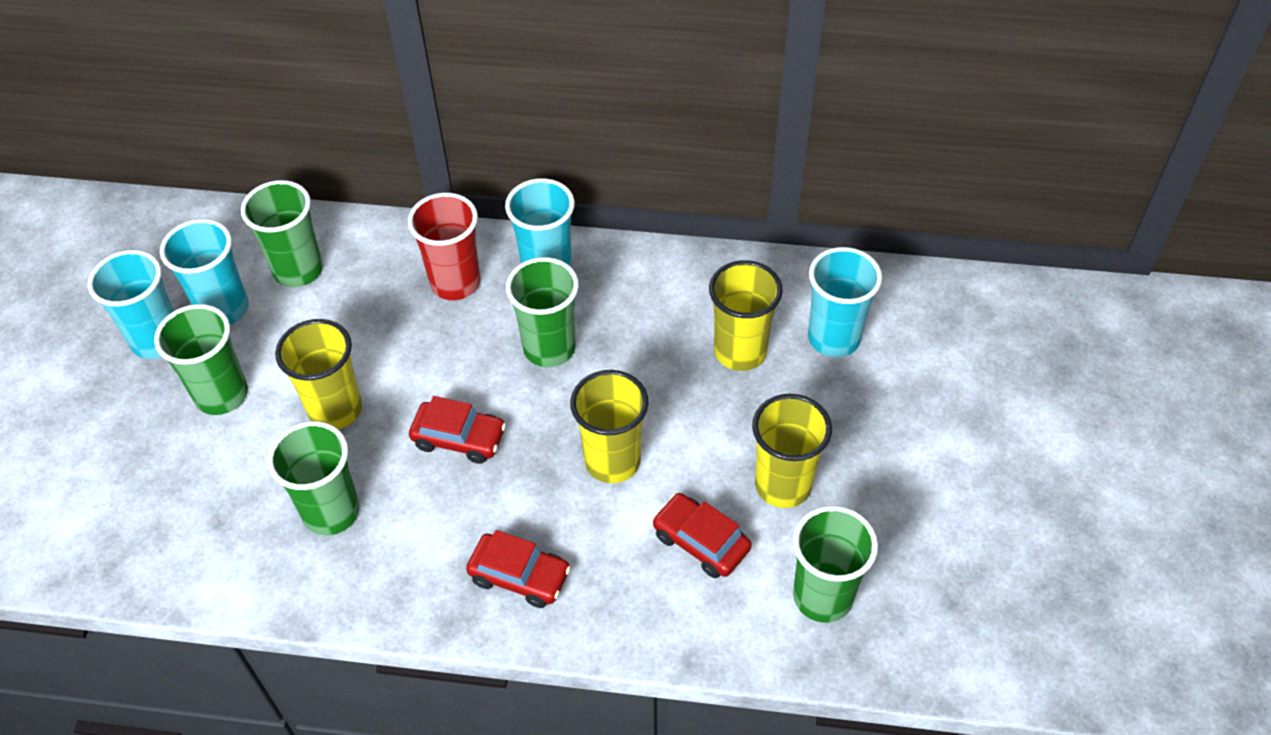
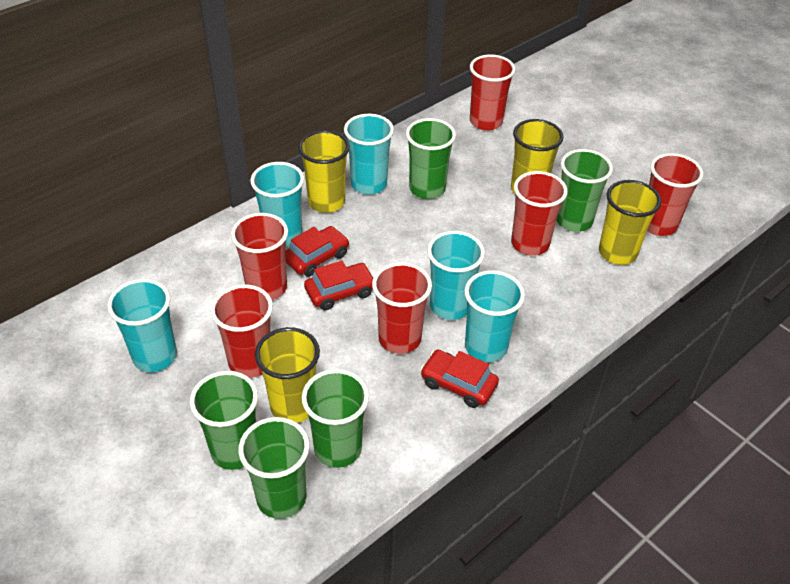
red cup: 1 -> 6
turquoise cup: 4 -> 5

